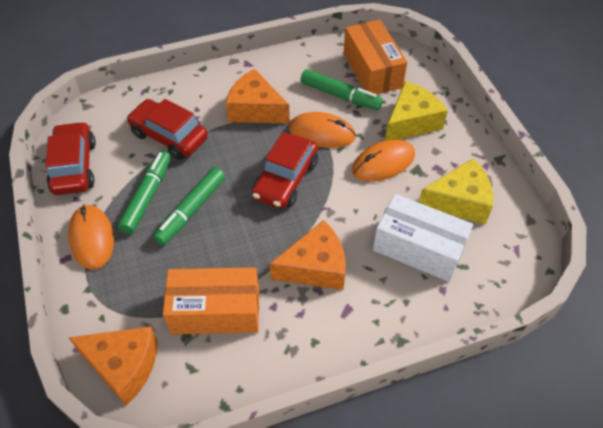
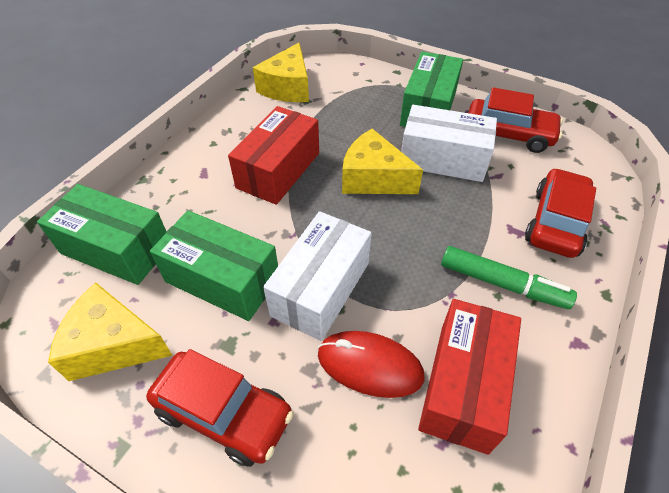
green box: 0 -> 3
green marker: 3 -> 1
orange box: 2 -> 0
orange cheese: 3 -> 0
orange mouse: 3 -> 0
red box: 0 -> 2
red mouse: 0 -> 1
white box: 1 -> 2
yellow cheese: 2 -> 3

